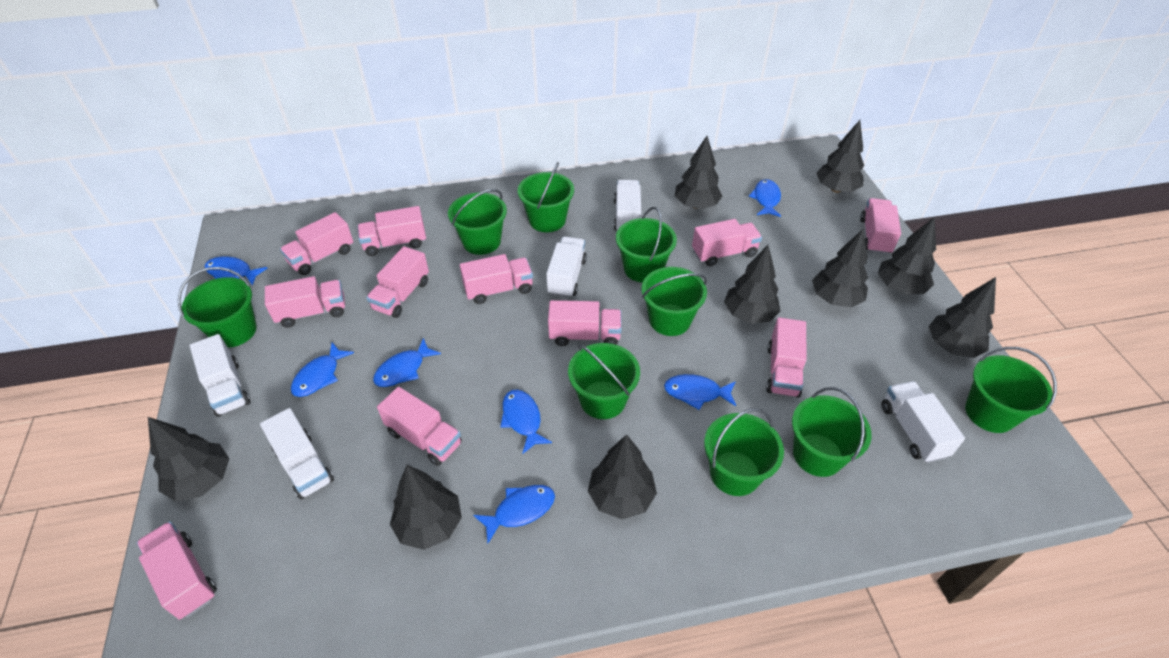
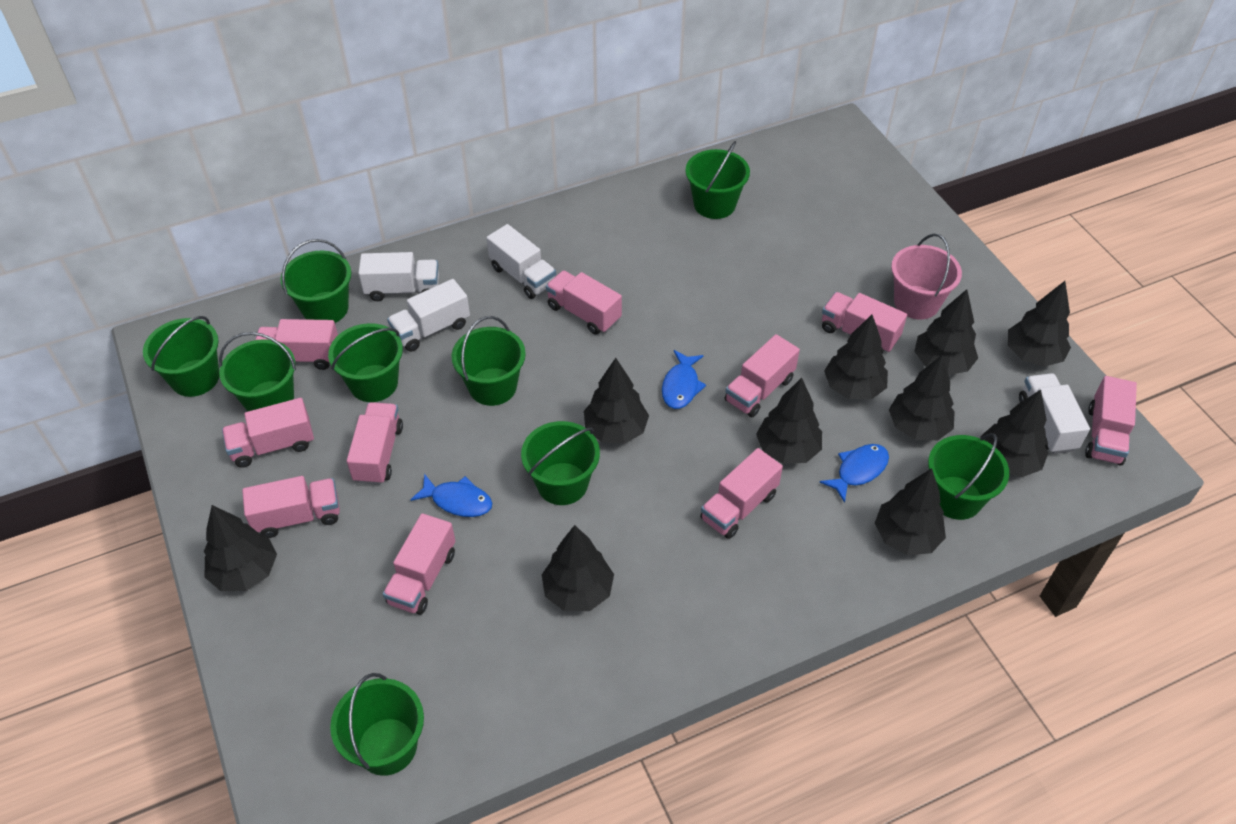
black tree: 9 -> 10
blue fish: 7 -> 3
pink bucket: 0 -> 1
pink truck: 11 -> 10
white truck: 5 -> 4

